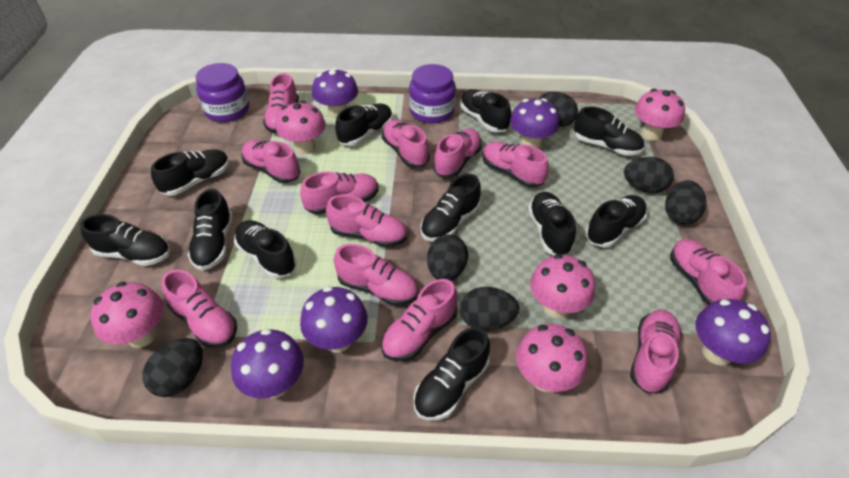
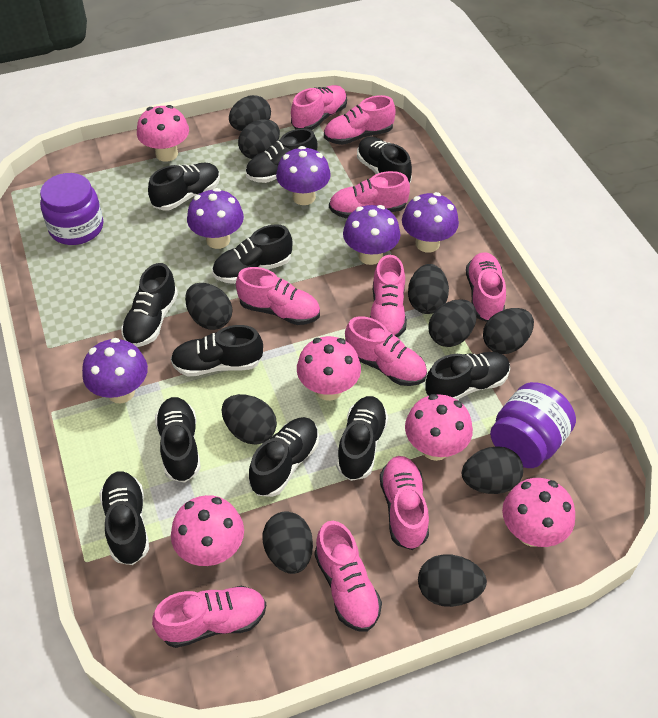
black egg: 6 -> 10
pink shoe: 12 -> 10

